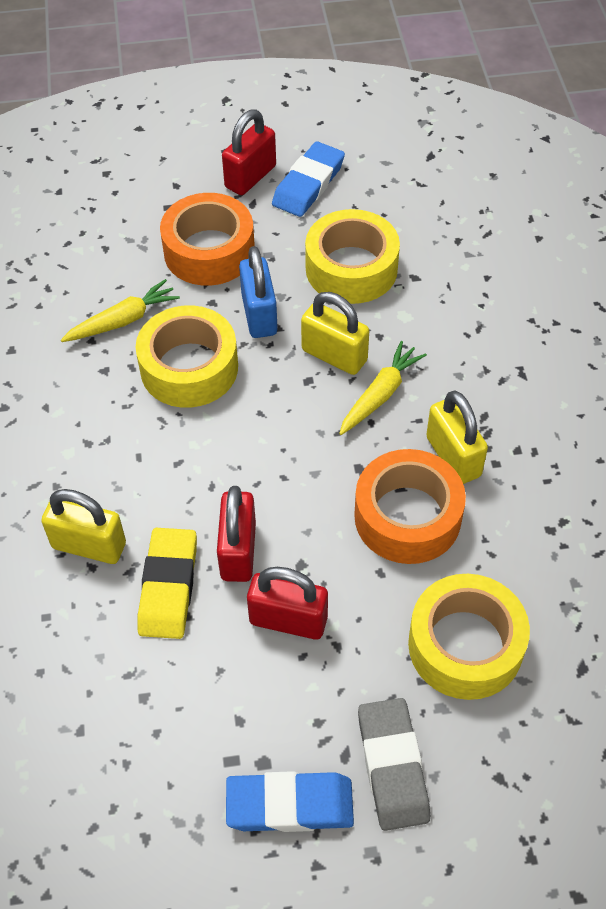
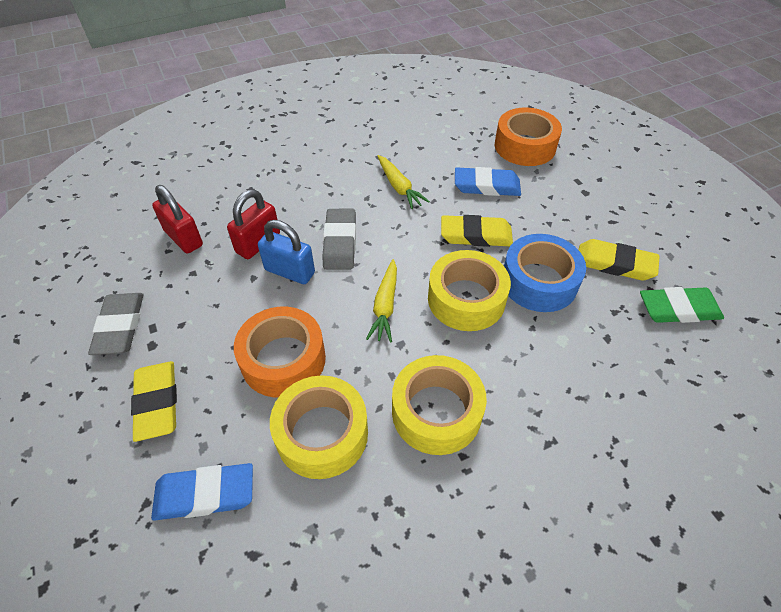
blue tape: 0 -> 1
green eraser: 0 -> 1
grey eraser: 1 -> 2
red padlock: 3 -> 2
yellow eraser: 1 -> 3
yellow padlock: 3 -> 0

